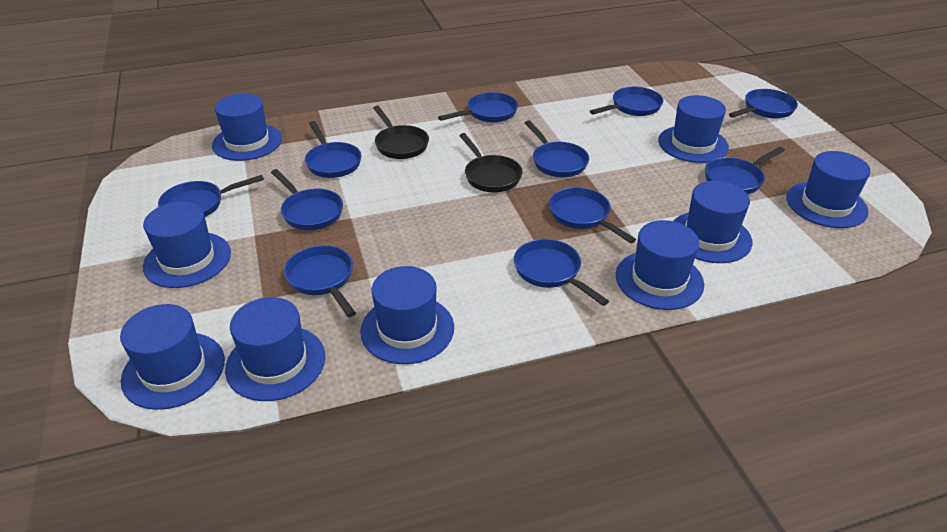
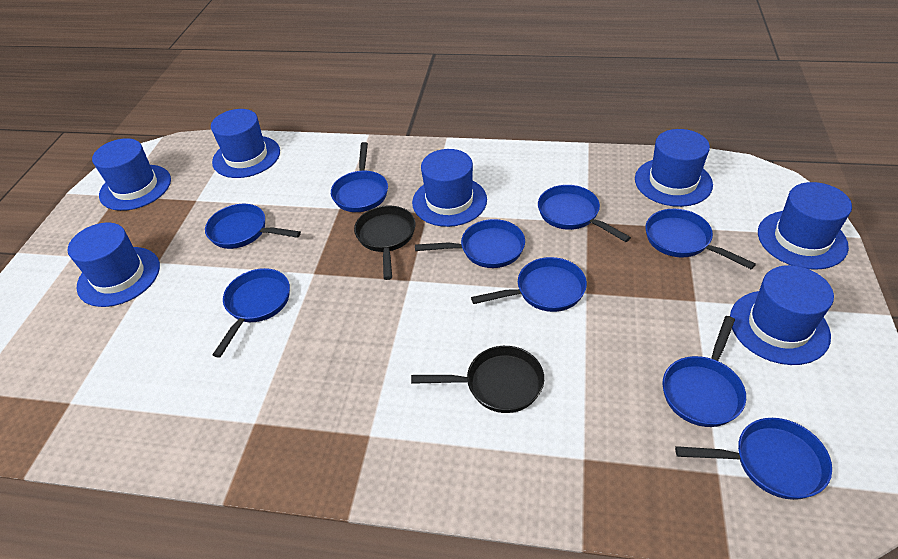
blue hat: 9 -> 7
blue pan: 11 -> 9

